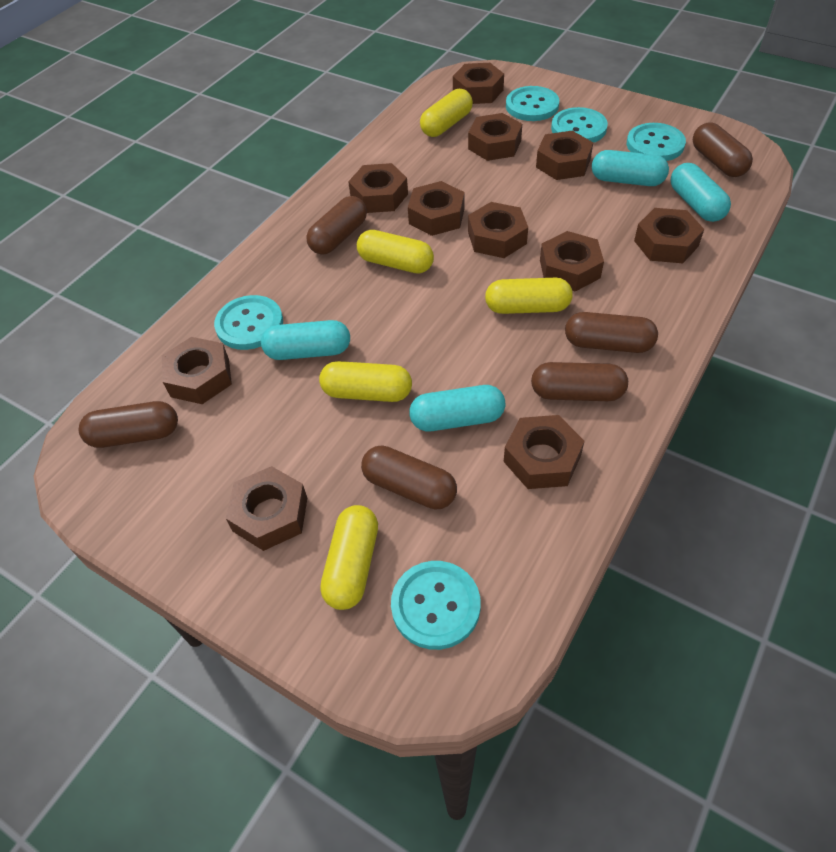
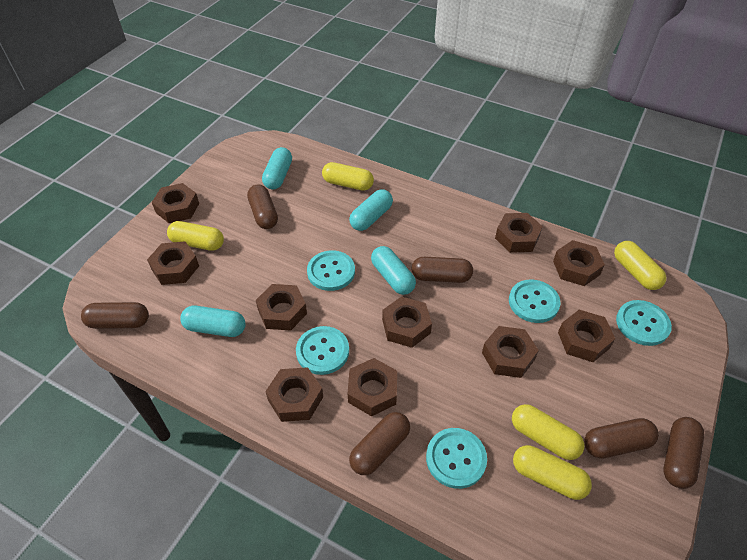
brown nut: 11 -> 10

